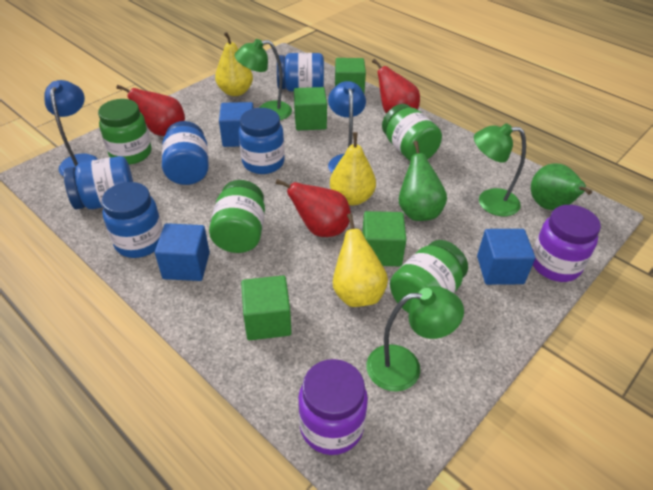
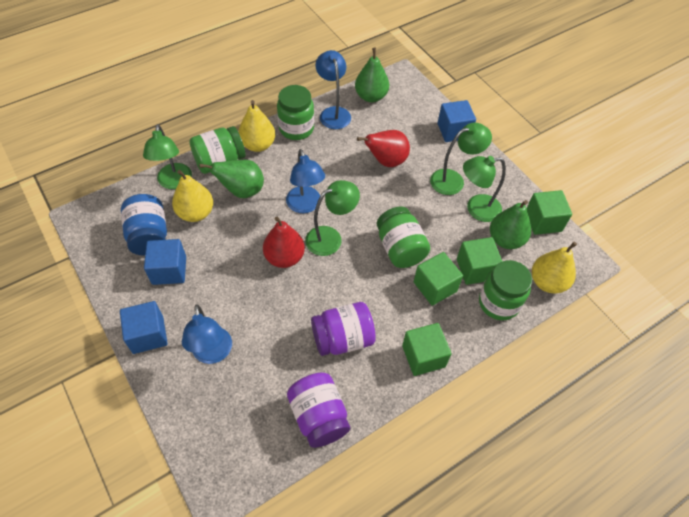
blue jar: 5 -> 1
blue lamp: 2 -> 3
green lamp: 3 -> 4
green pear: 2 -> 3
red pear: 3 -> 2

